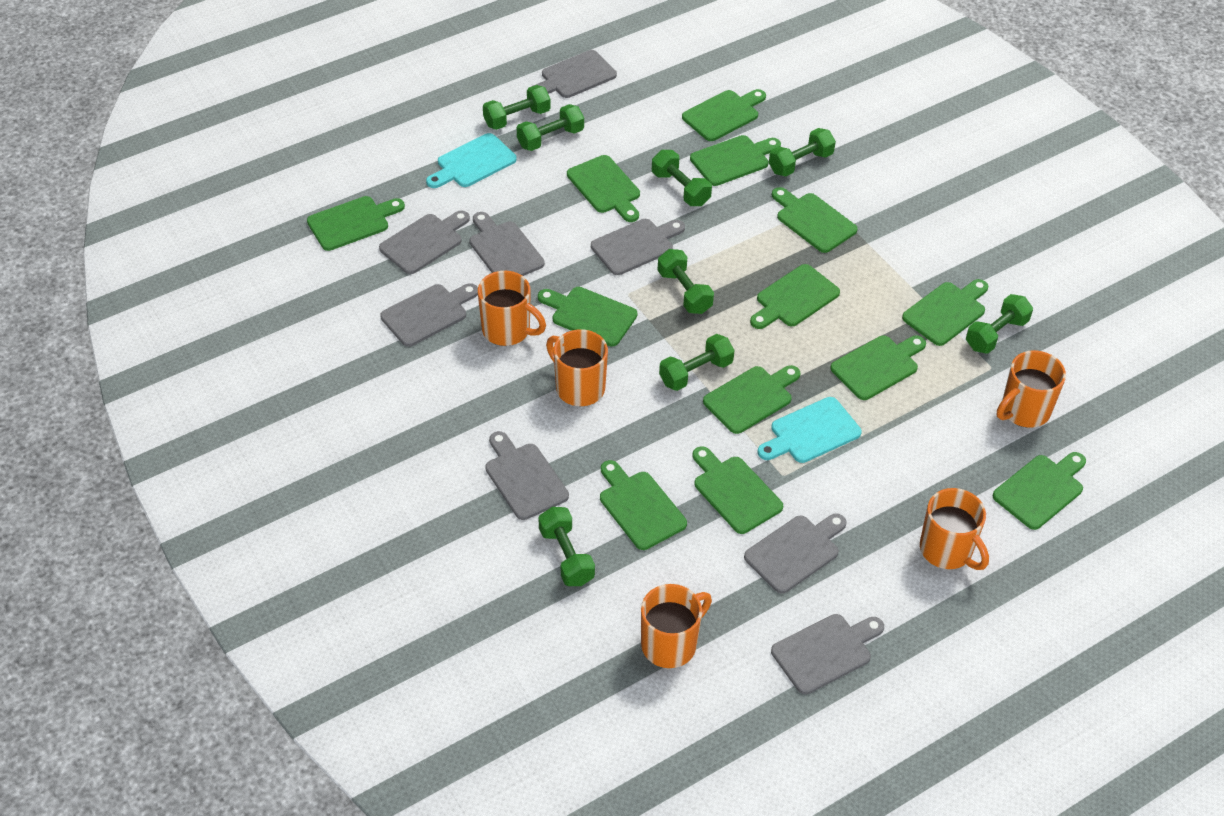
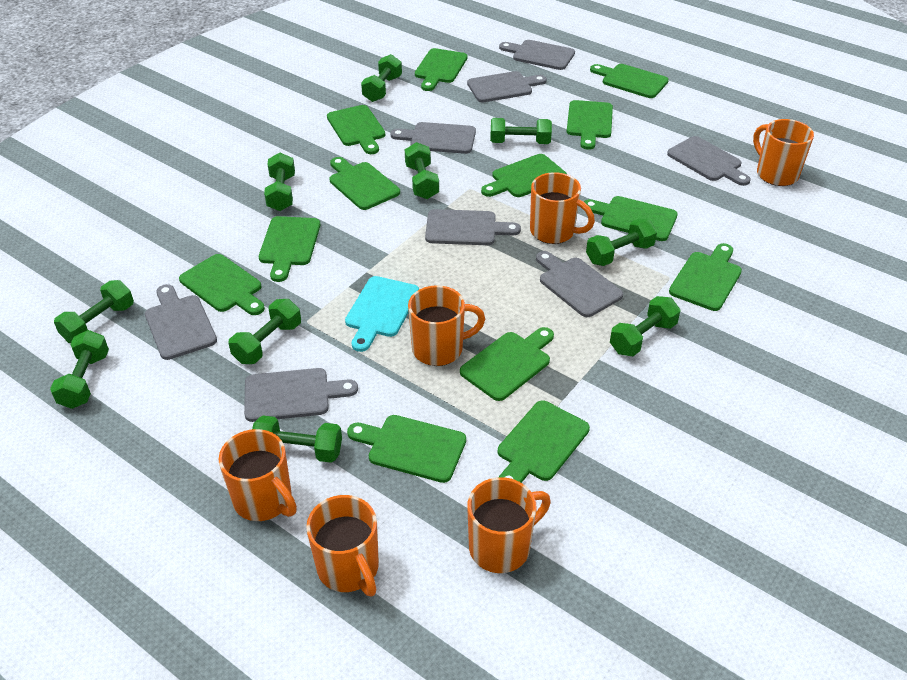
green dumbbell: 8 -> 10
orange mug: 5 -> 6
turquoise cutting board: 2 -> 1

